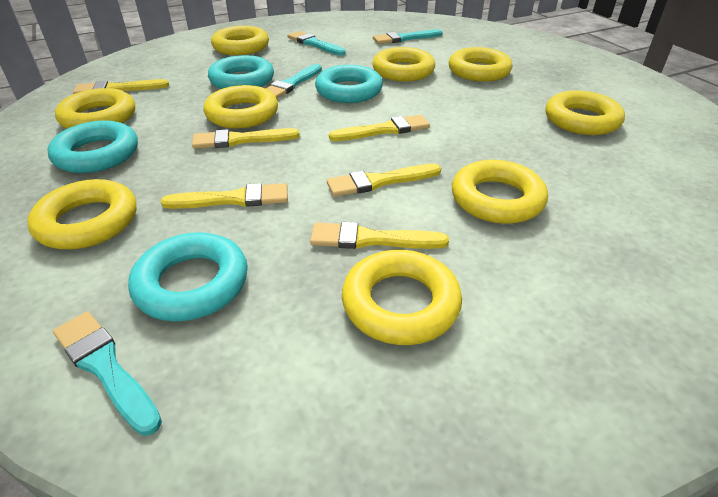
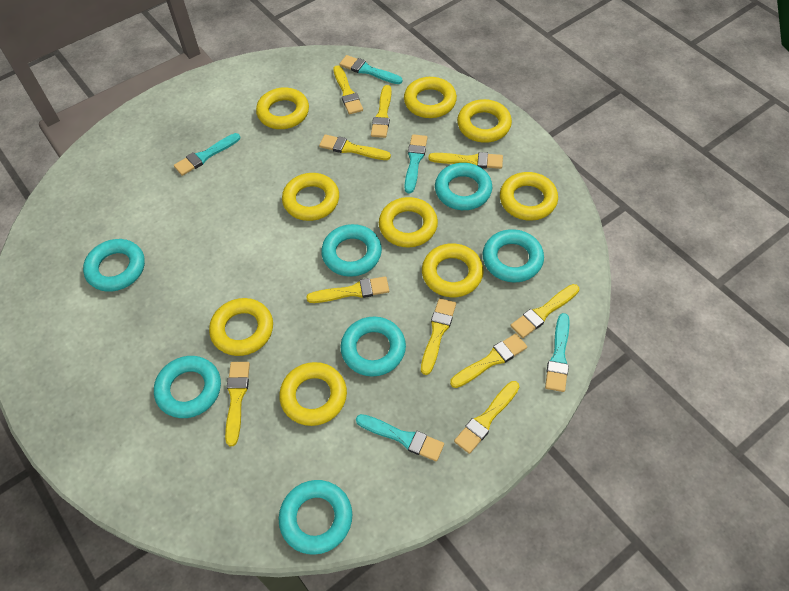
turquoise brush: 4 -> 5
turquoise ring: 4 -> 7
yellow brush: 6 -> 10

